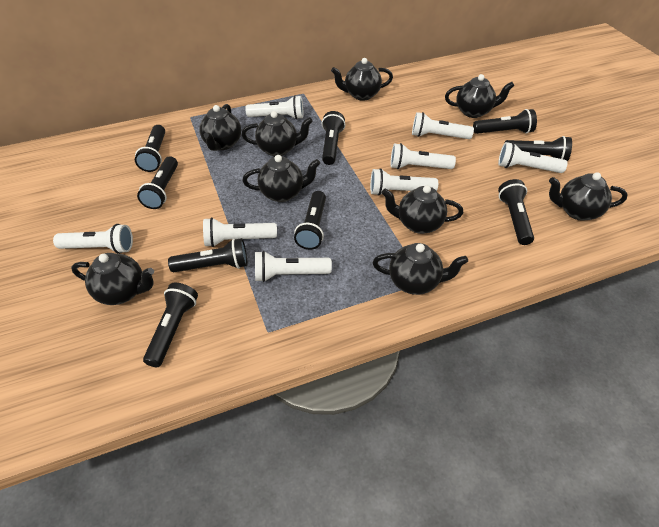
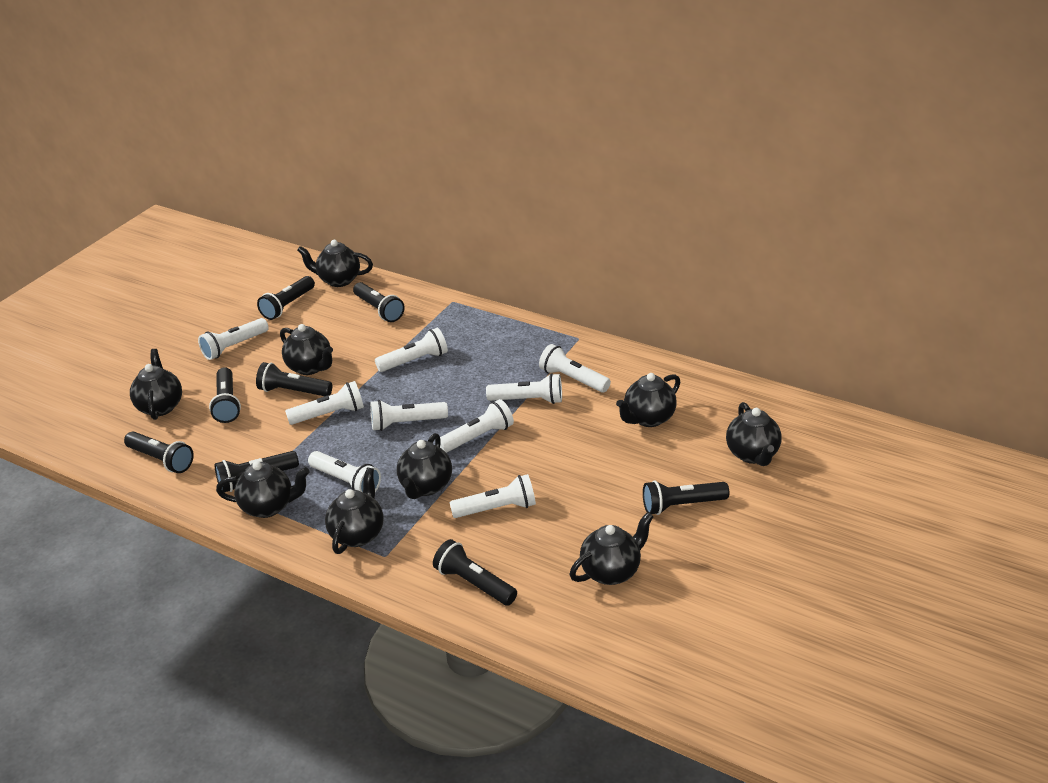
black flashlight: 9 -> 8
white flashlight: 8 -> 9

